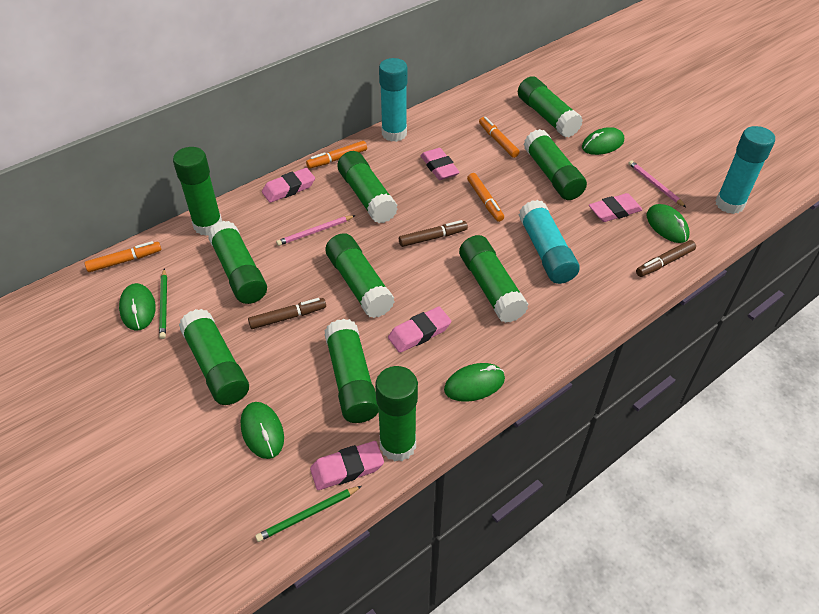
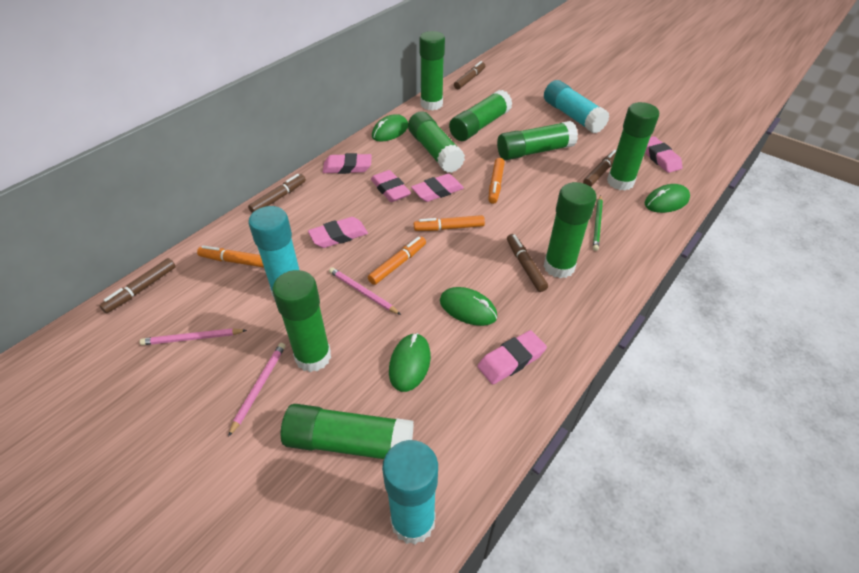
brown marker: 3 -> 5
green glue stick: 10 -> 8
green mouse: 5 -> 4
green pencil: 2 -> 1
pink eraser: 5 -> 6
pink pencil: 2 -> 3

